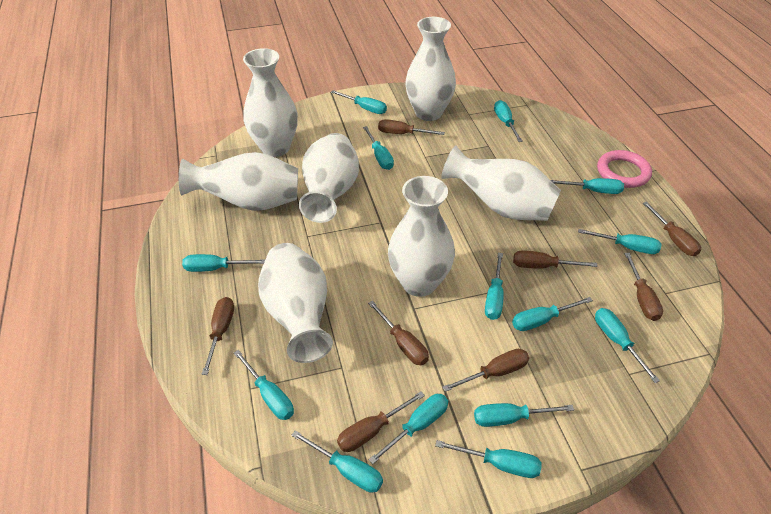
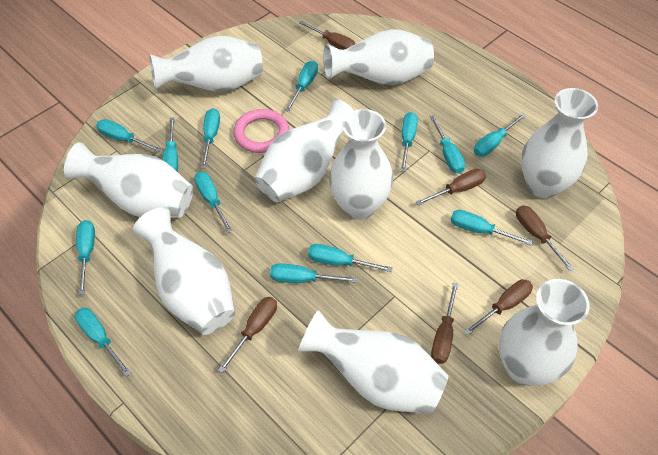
brown screwdriver: 8 -> 6
turquoise screwdriver: 14 -> 13
white vase: 7 -> 9

